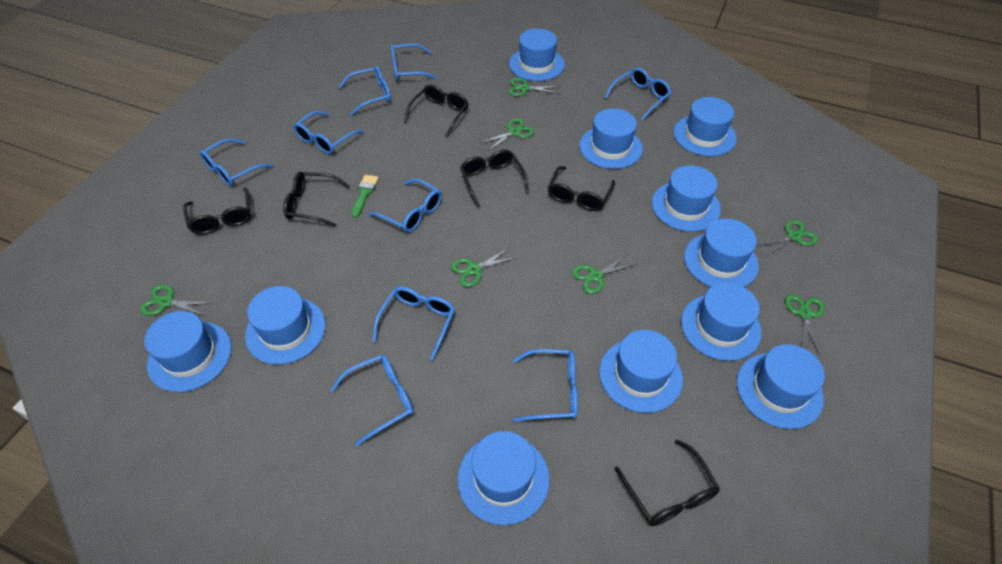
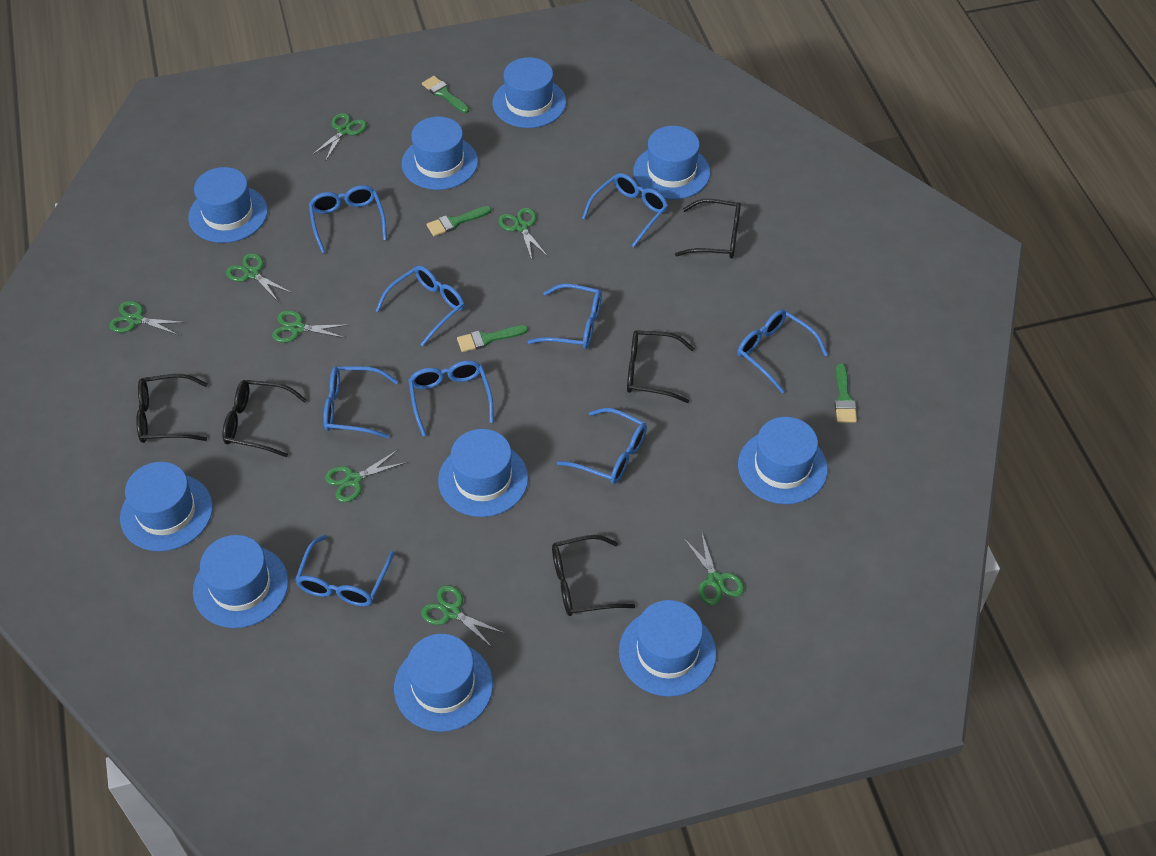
black glasses: 6 -> 5
blue hat: 11 -> 10
green brush: 1 -> 4
green scissors: 7 -> 8

